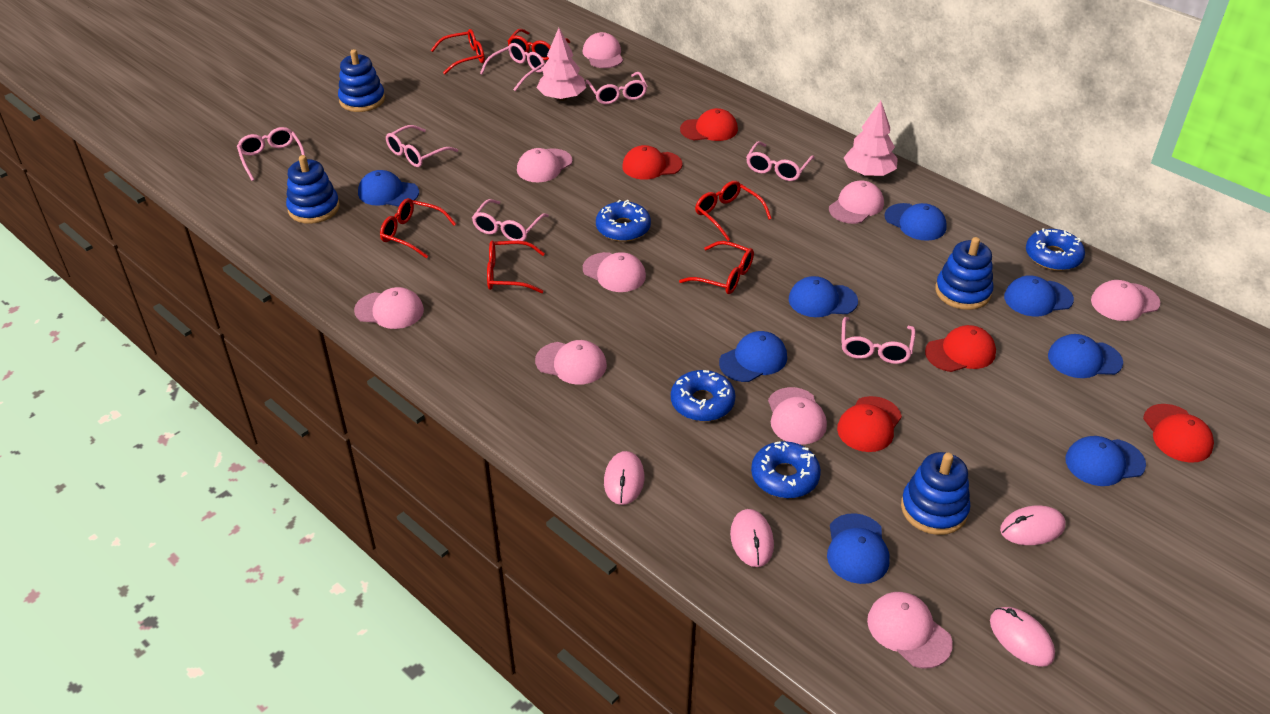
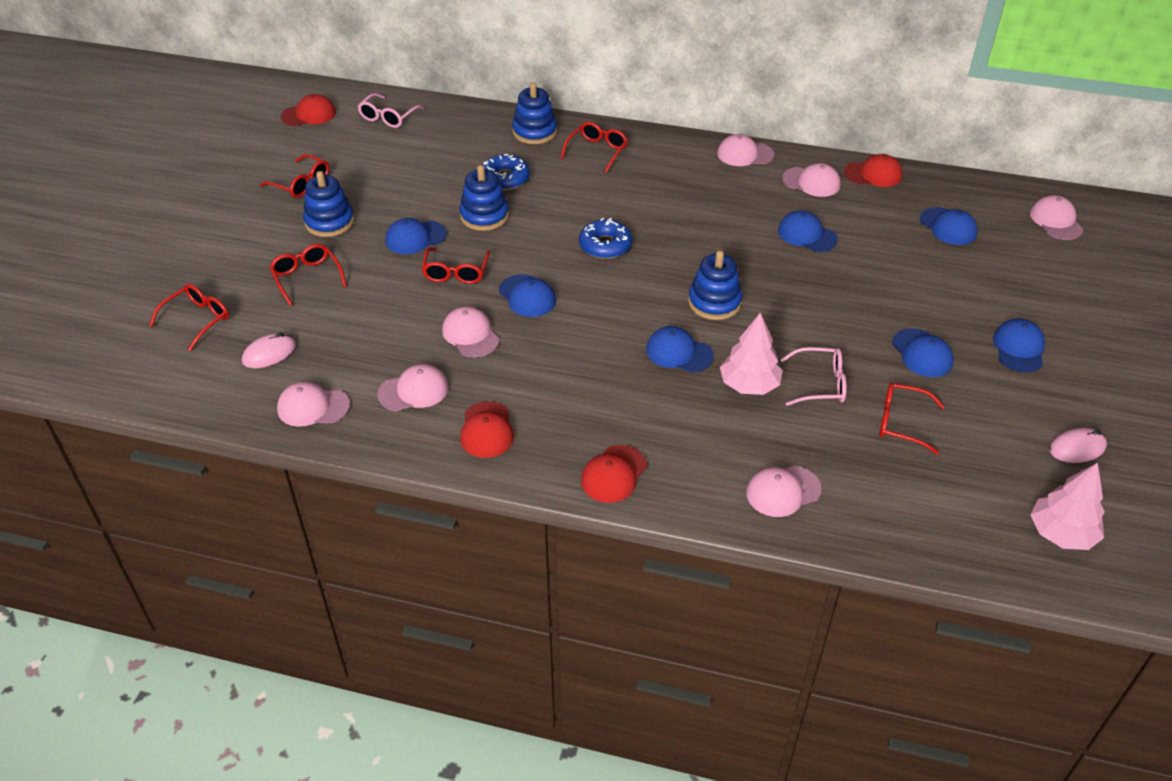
blue cap: 8 -> 7
blue donut: 4 -> 2
pink cap: 9 -> 7
pink glasses: 7 -> 2
pink mouse: 4 -> 2
red cap: 5 -> 4

